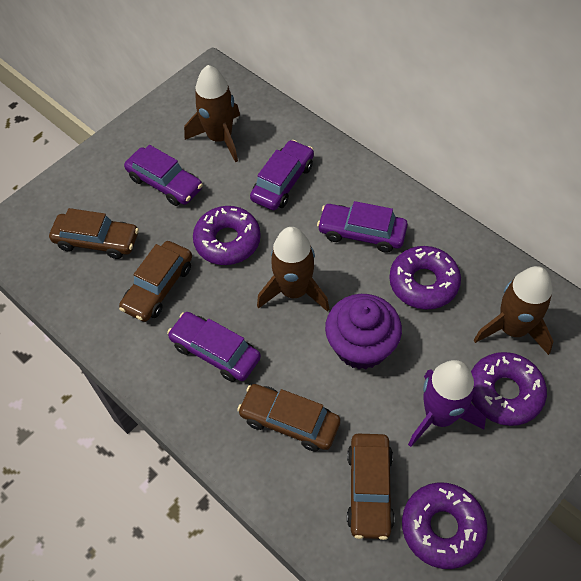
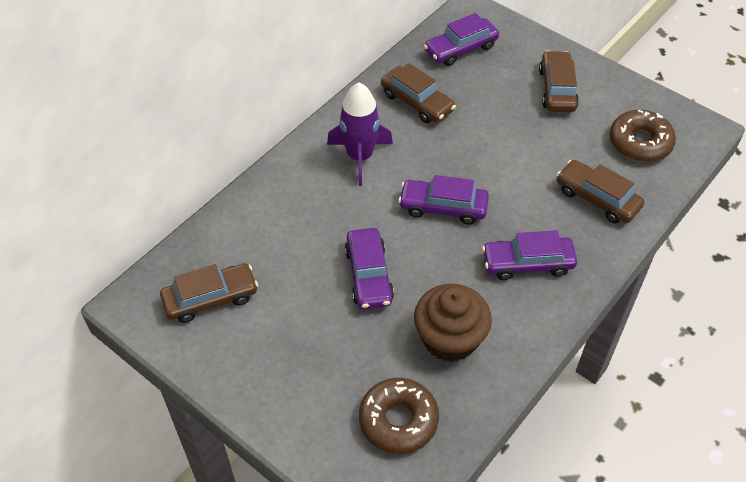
brown cupcake: 0 -> 1
brown donut: 0 -> 2
brown rocket: 3 -> 0
purple cupcake: 1 -> 0
purple donut: 4 -> 0

